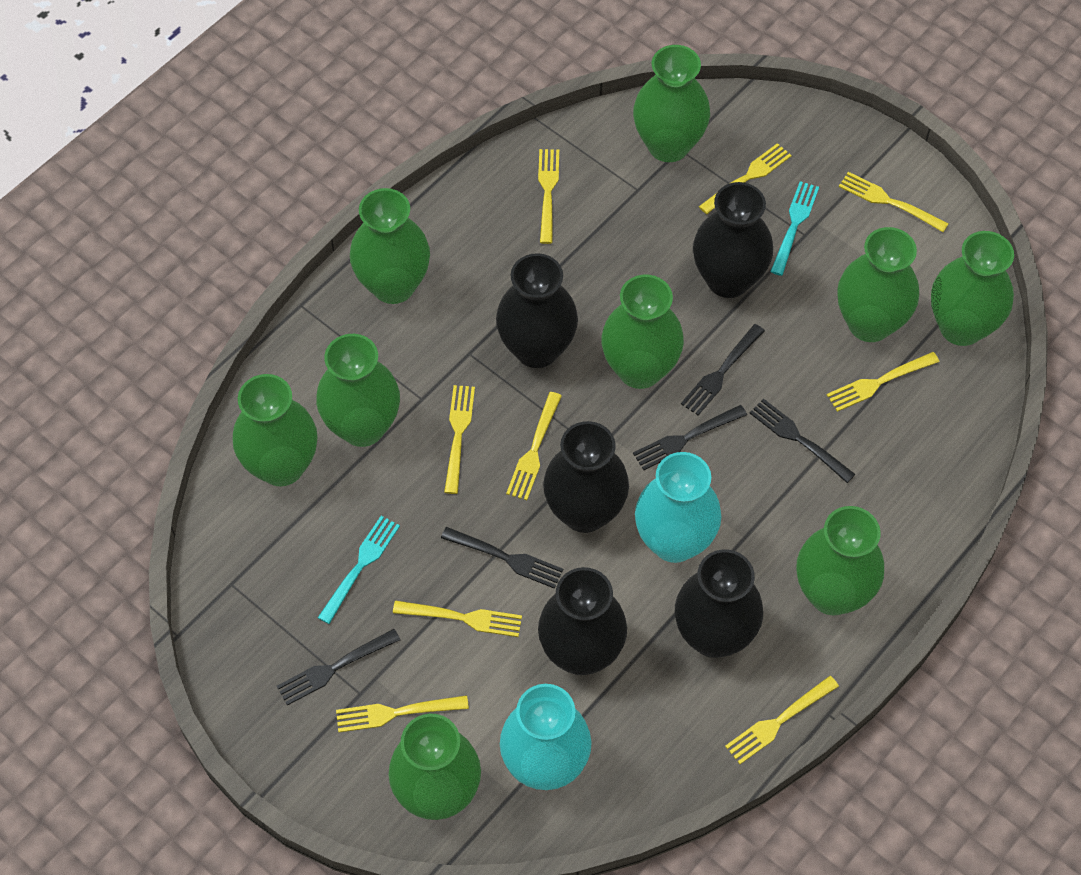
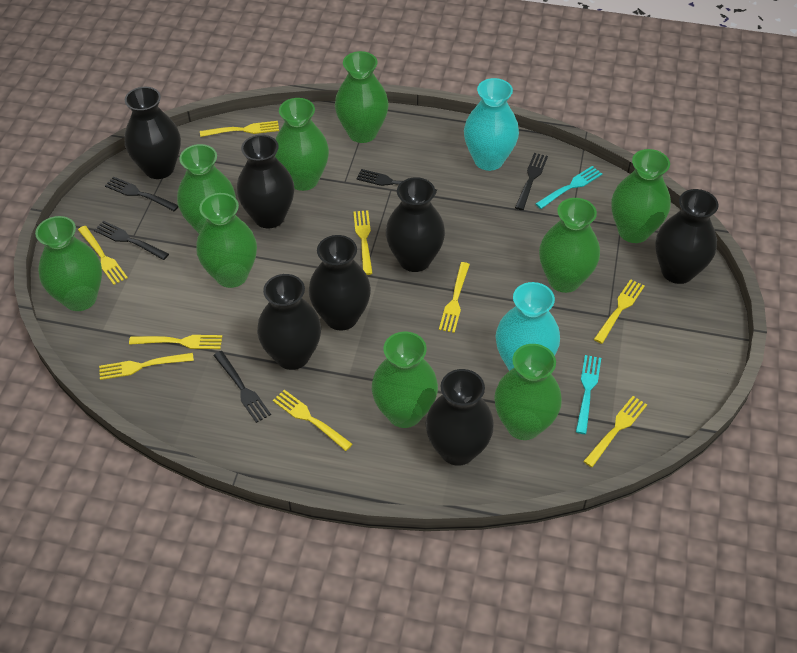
black vase: 5 -> 7

